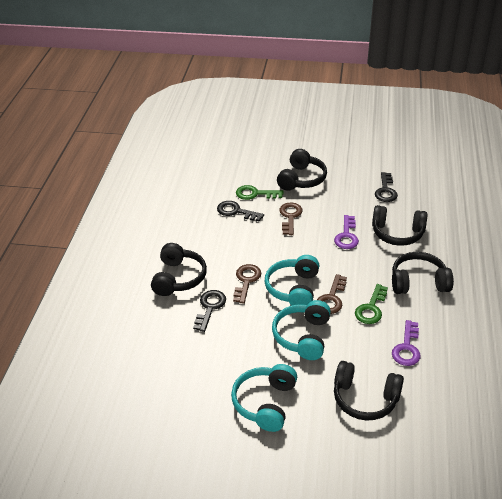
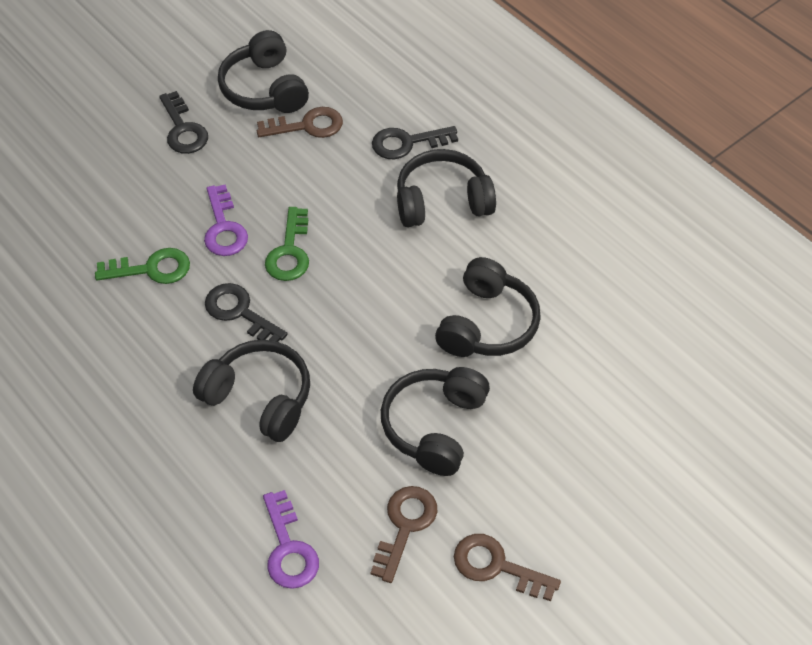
turquoise headphones: 3 -> 0

